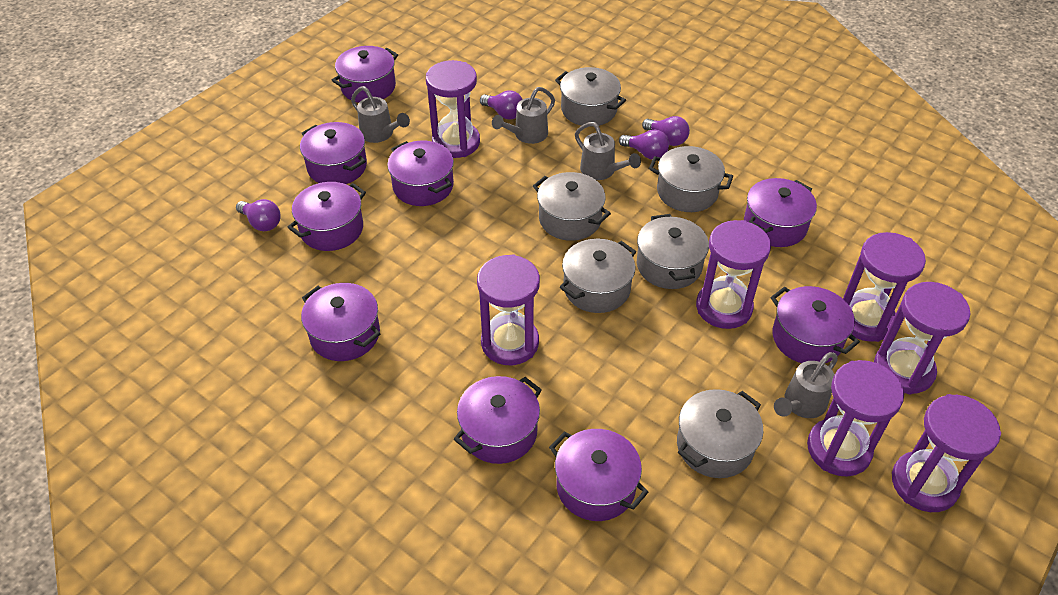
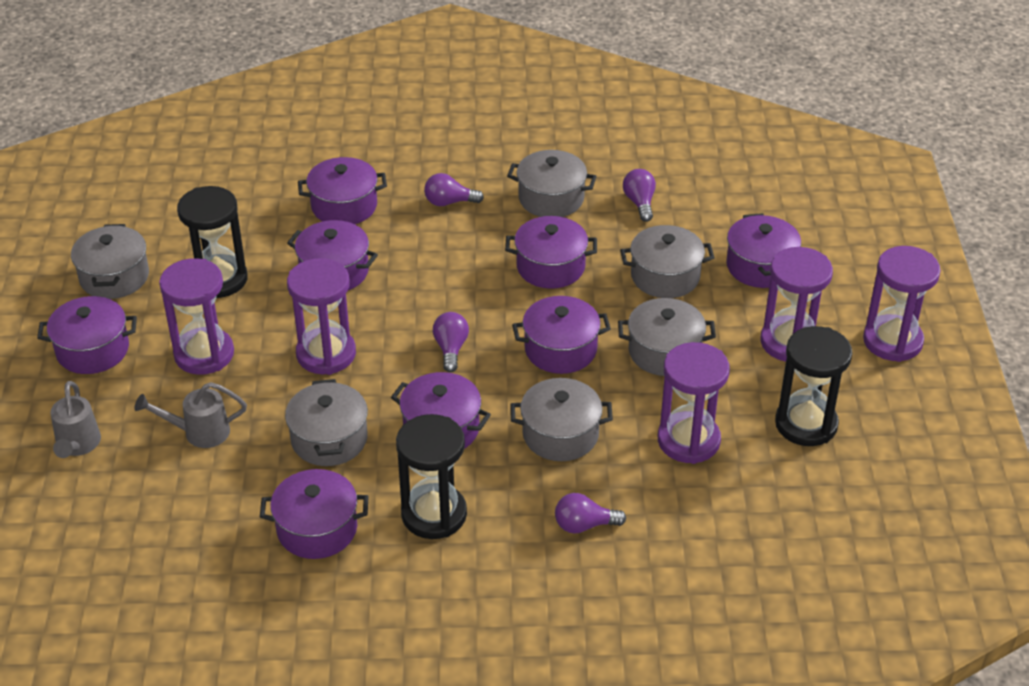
black hourglass: 0 -> 3
grey watering can: 4 -> 2
purple hourglass: 7 -> 5
purple pot: 9 -> 8

